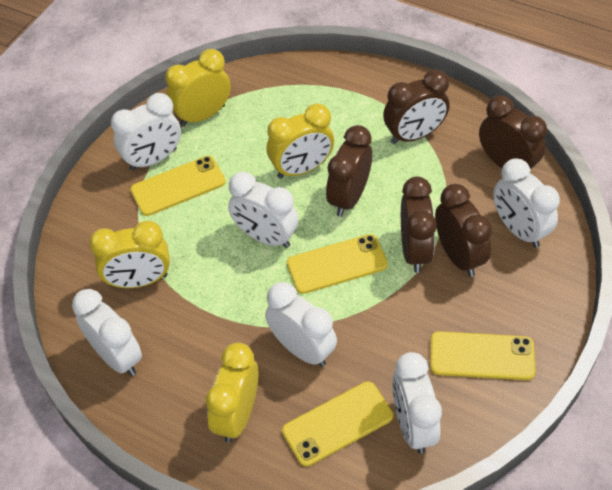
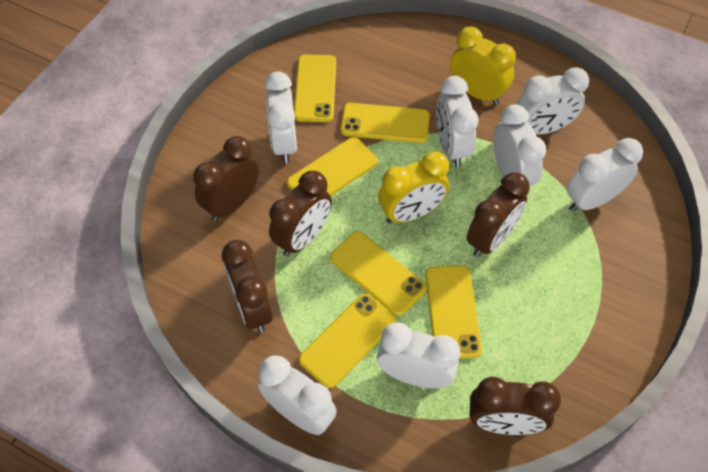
white clock: 6 -> 7
yellow clock: 4 -> 2
yellow phone: 4 -> 6

